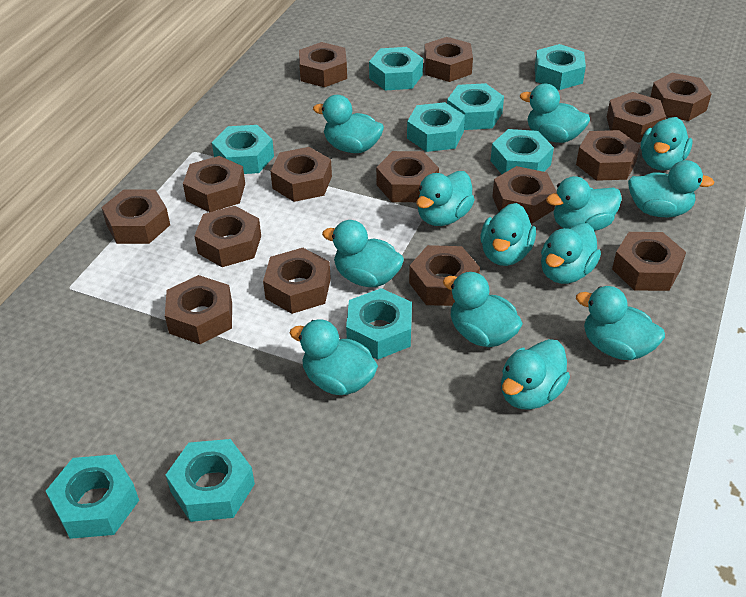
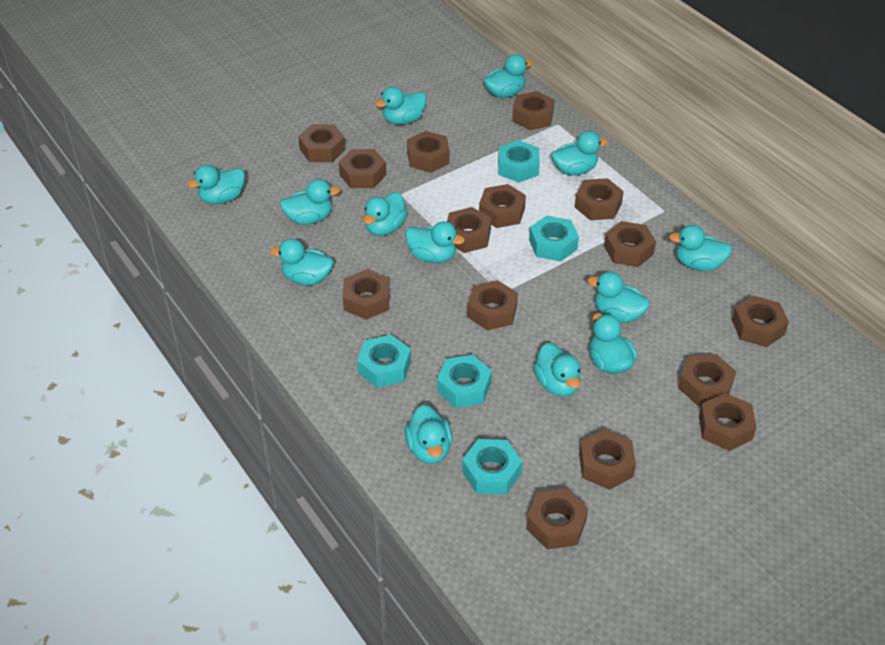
turquoise nut: 9 -> 5

